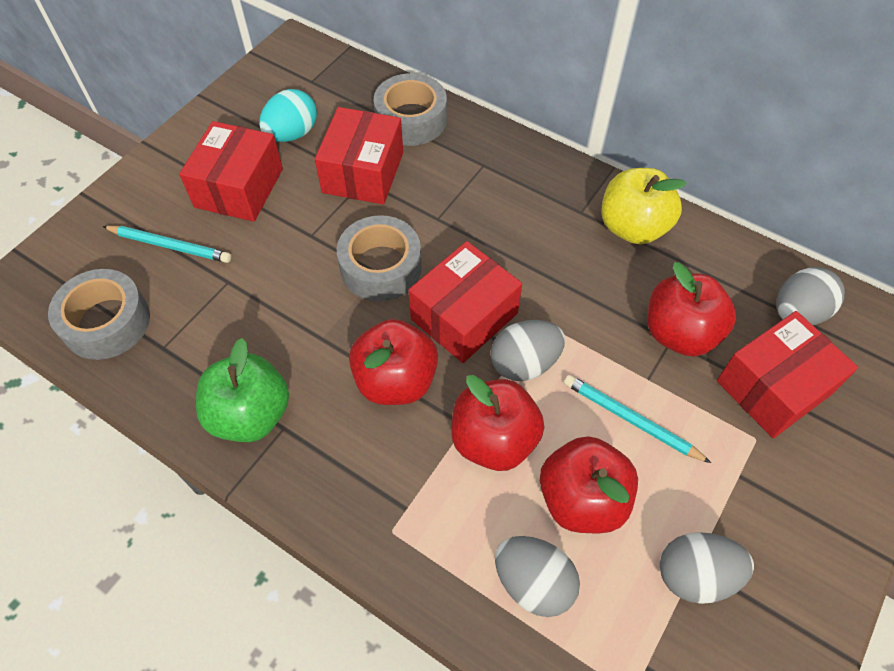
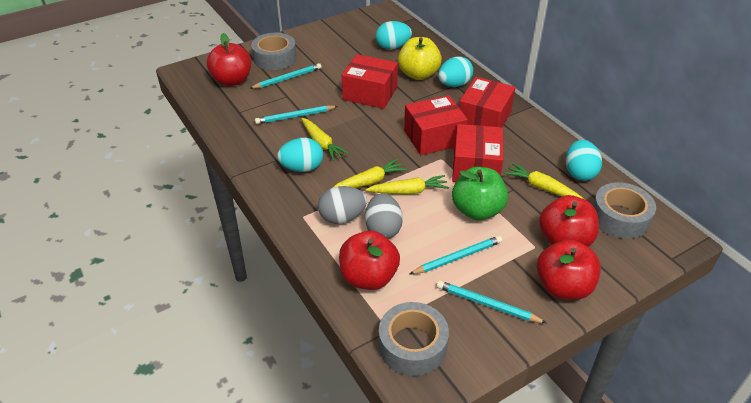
grey egg: 4 -> 2
turquoise egg: 1 -> 4
turquoise pencil: 2 -> 4
yellow carrot: 0 -> 4

